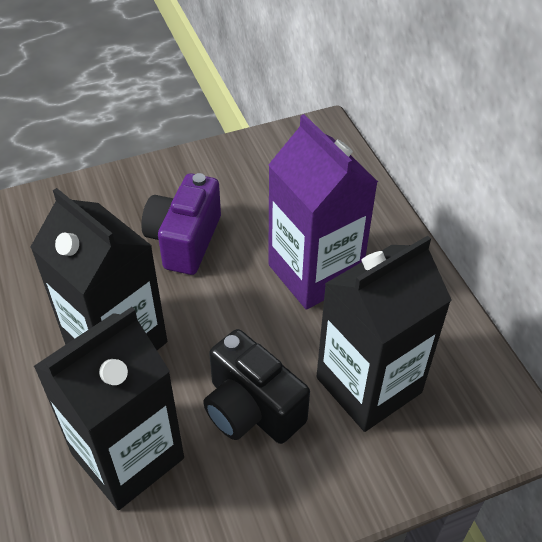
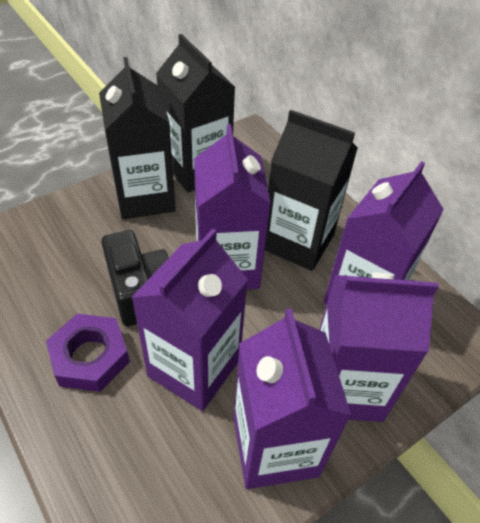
purple camera: 1 -> 0
purple carton: 1 -> 5
purple nut: 0 -> 1

